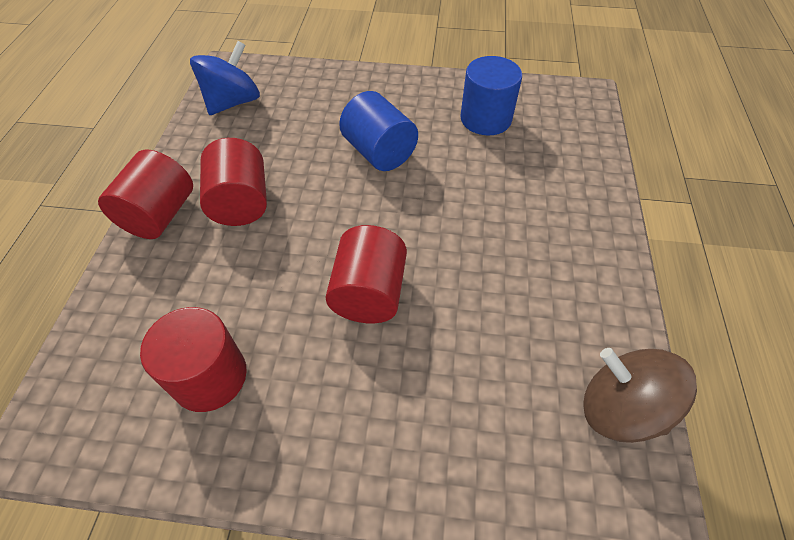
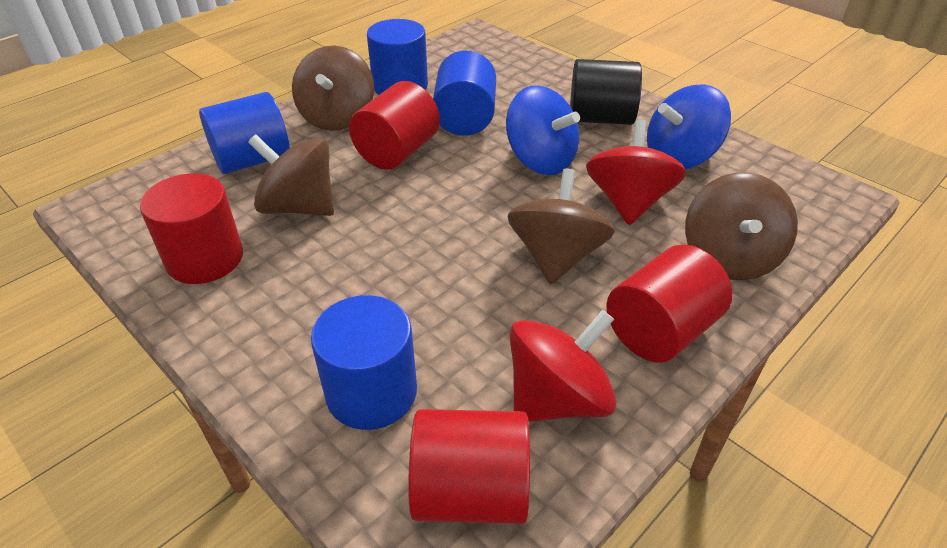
black cylinder: 0 -> 1
blue cylinder: 2 -> 4
blue spinning top: 1 -> 2
brown spinning top: 1 -> 4
red spinning top: 0 -> 2

